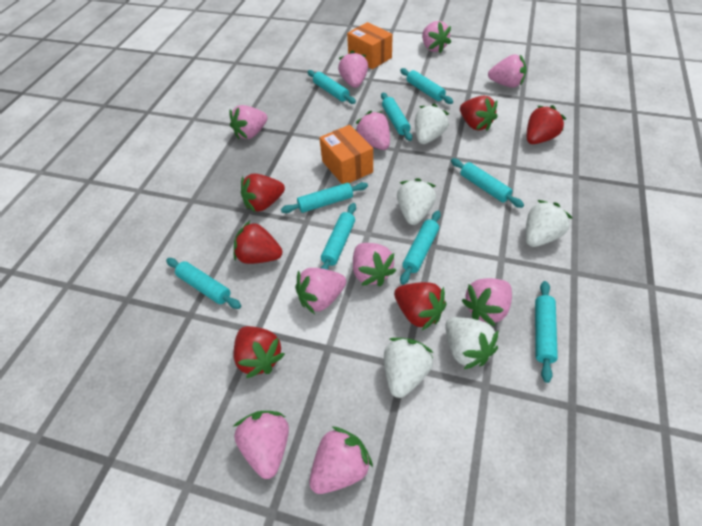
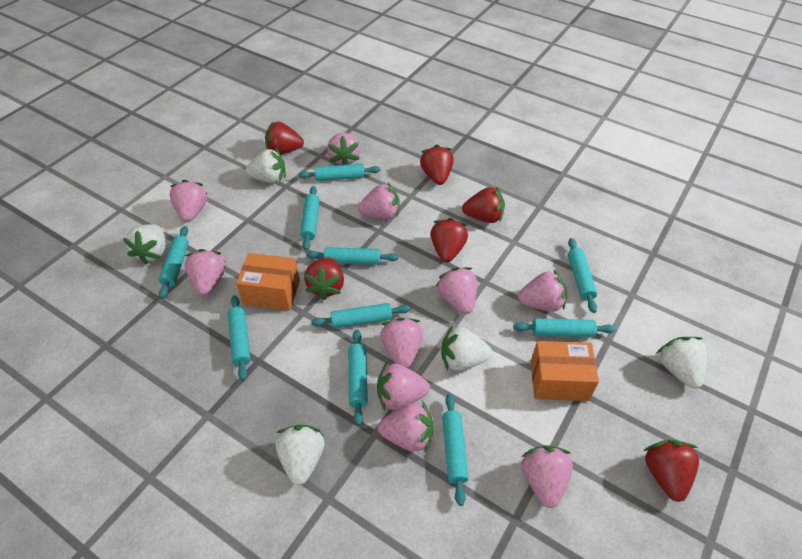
turquoise rolling pin: 9 -> 10

